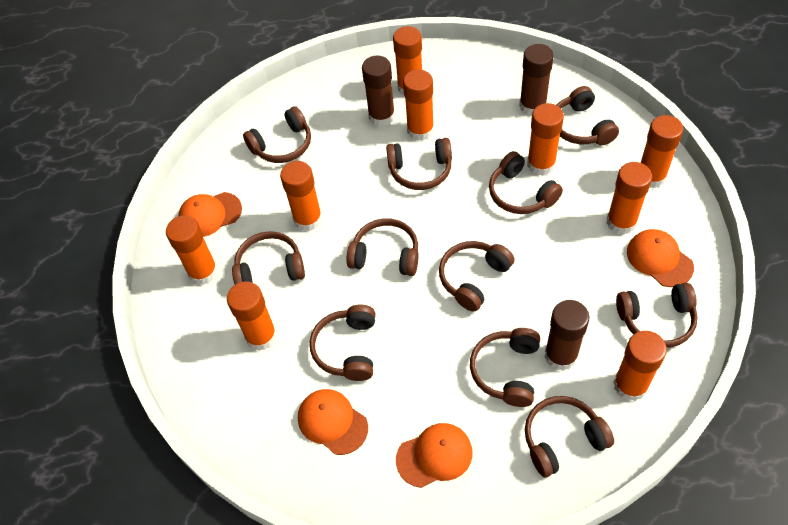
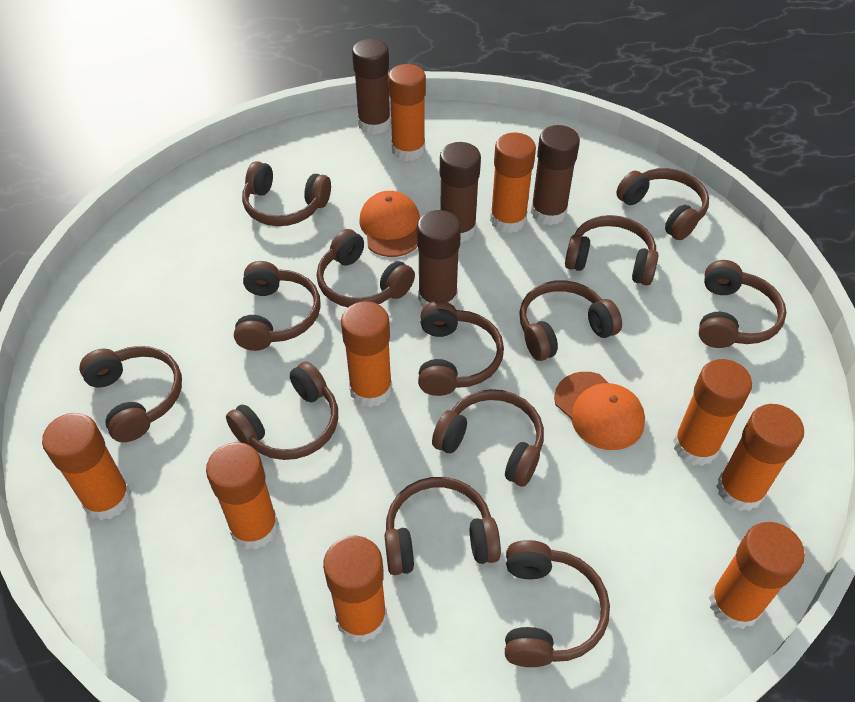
brown glue stick: 3 -> 4
brown headphones: 11 -> 13
orange cap: 4 -> 2

